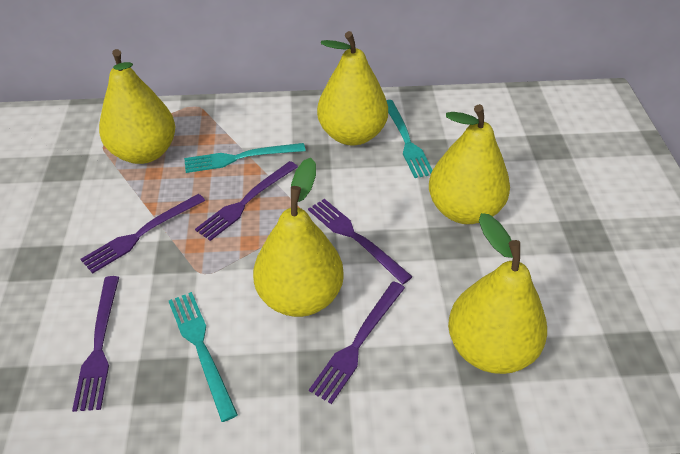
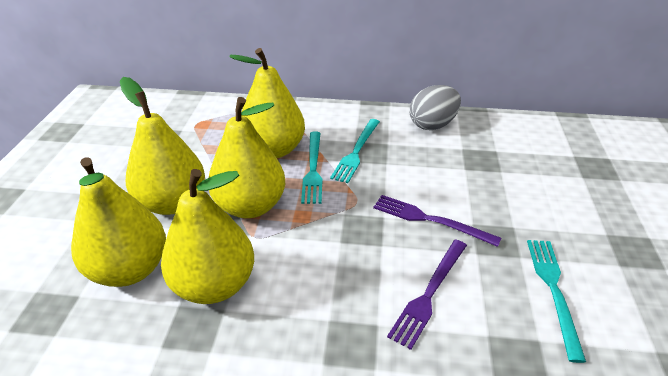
grey egg: 0 -> 1
purple fork: 5 -> 2

